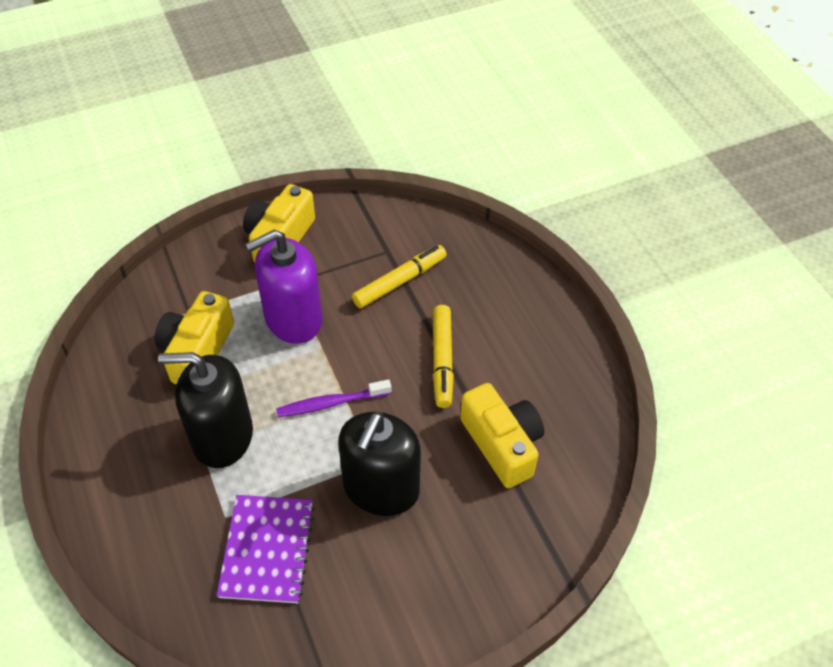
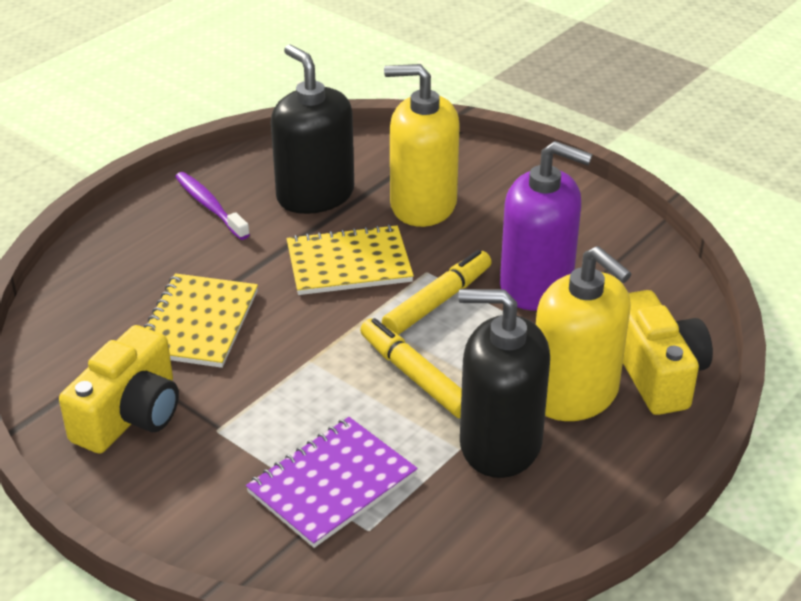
yellow camera: 3 -> 2
yellow notebook: 0 -> 2
yellow soap dispenser: 0 -> 2

